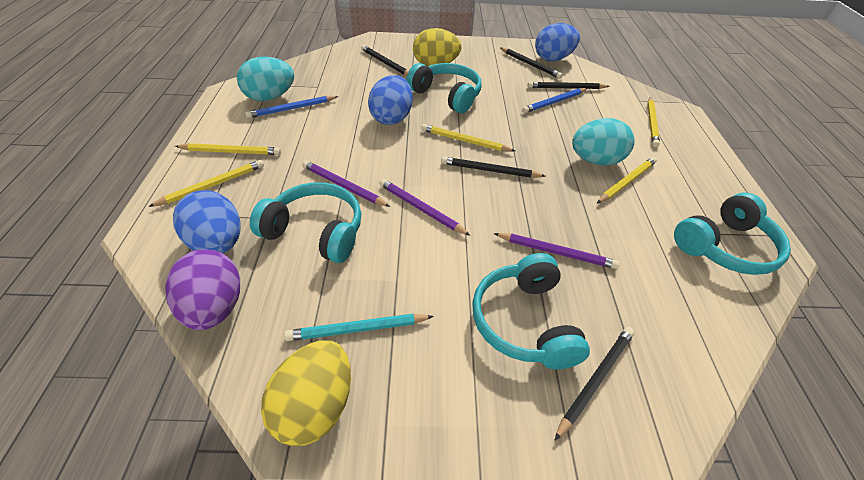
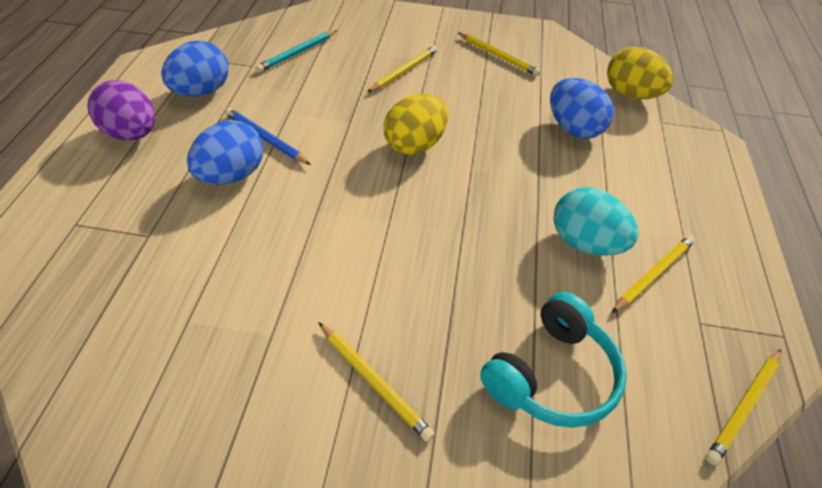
black pencil: 5 -> 0
blue pencil: 2 -> 1
purple pencil: 3 -> 0
turquoise egg: 2 -> 1
turquoise headphones: 4 -> 1

